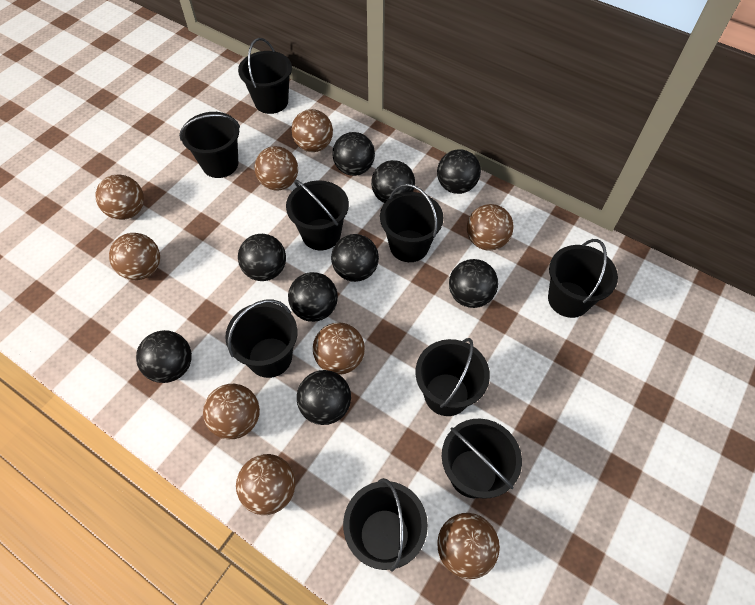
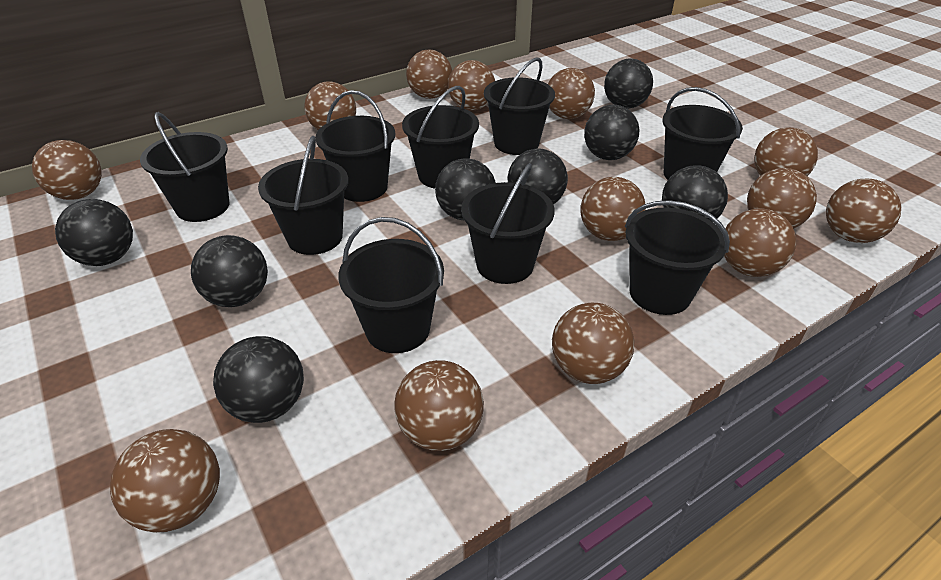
black ball: 9 -> 8
brown ball: 9 -> 13

